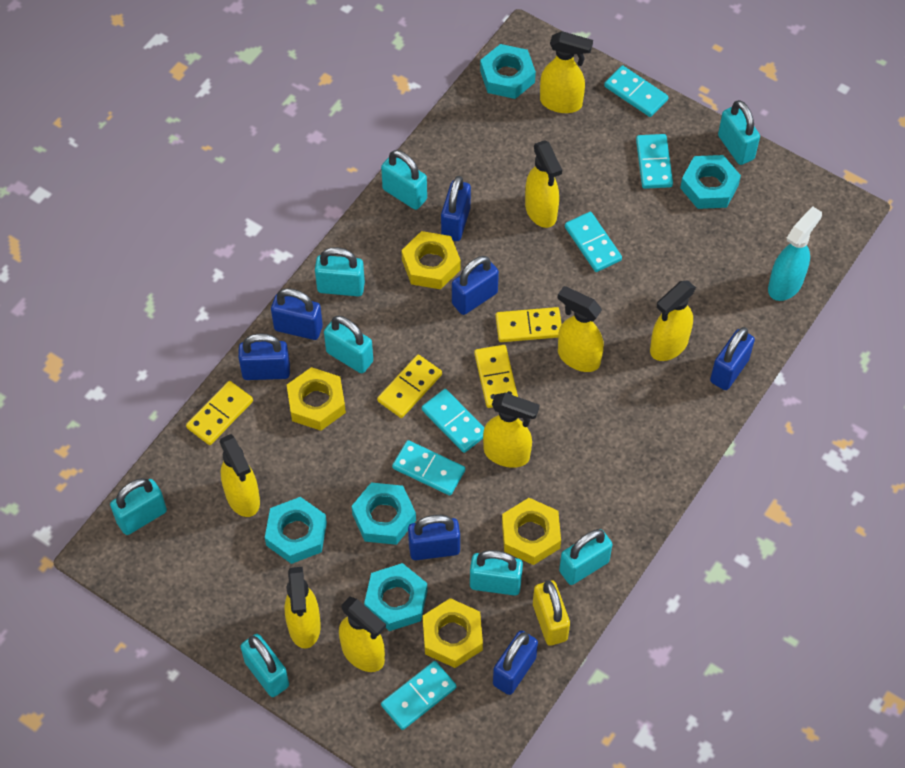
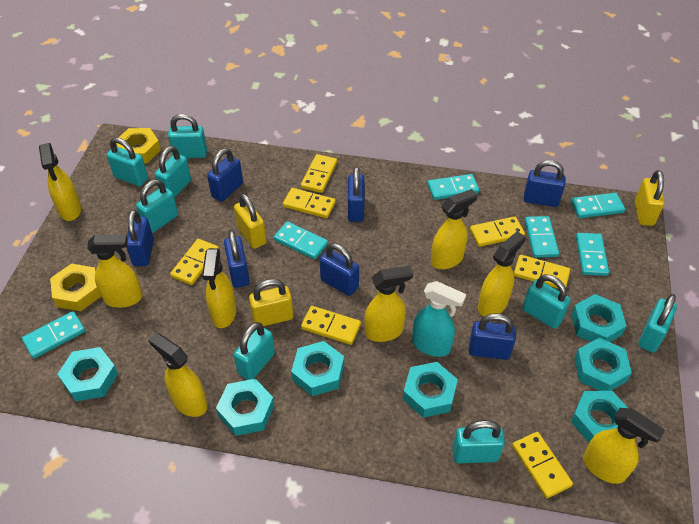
turquoise nut: 5 -> 7
yellow domino: 4 -> 7
yellow nut: 4 -> 2
yellow padlock: 1 -> 3

